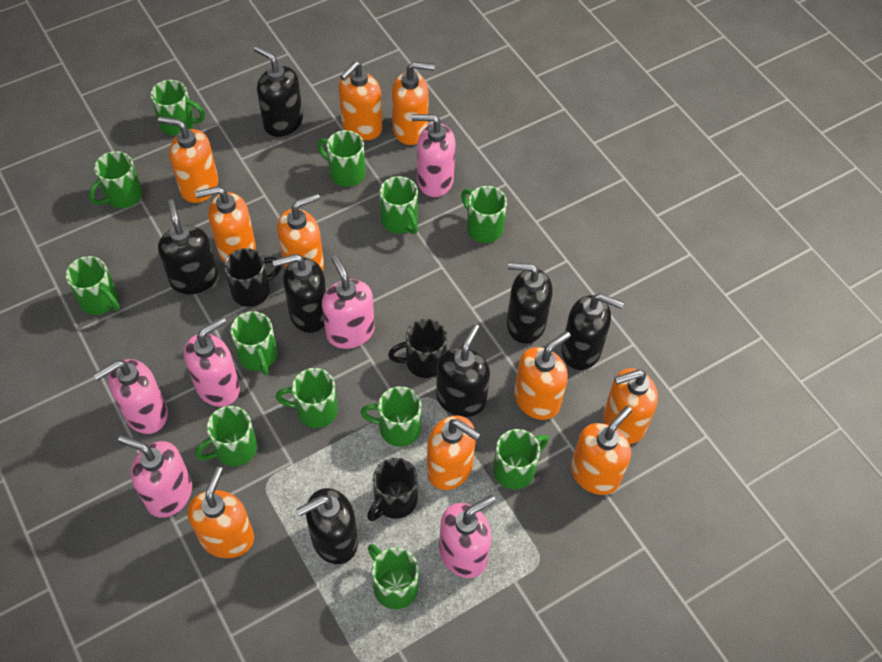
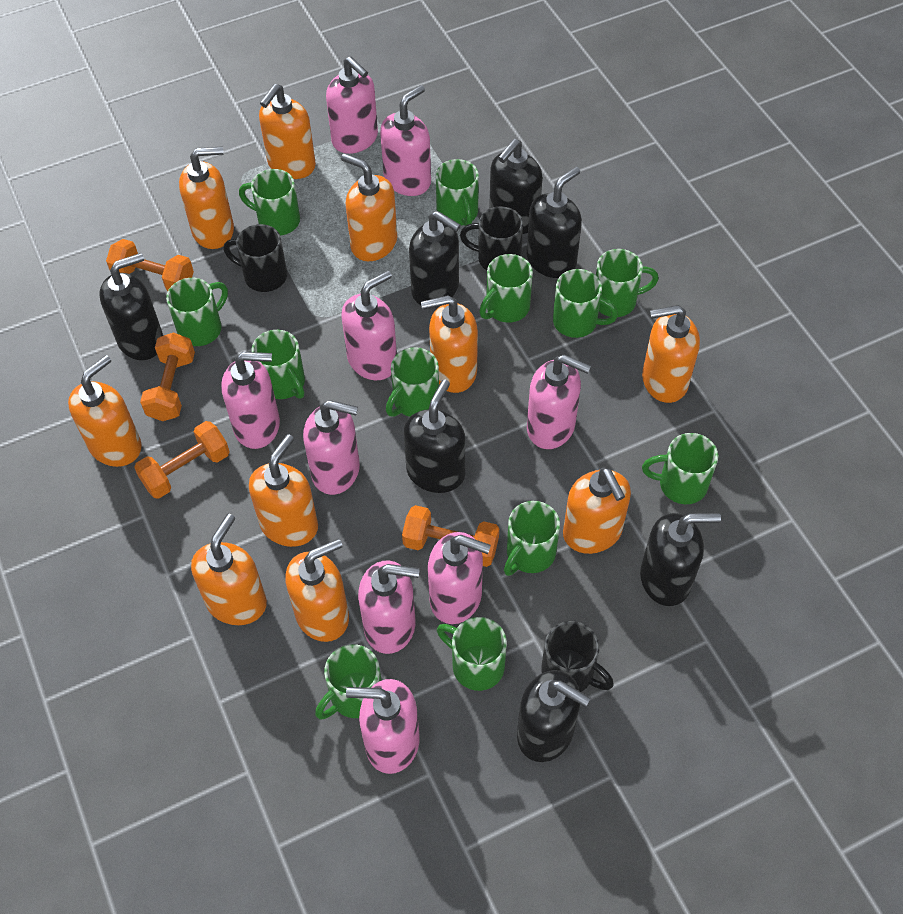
orange dumbbell: 0 -> 4
pink soap dispenser: 6 -> 9

